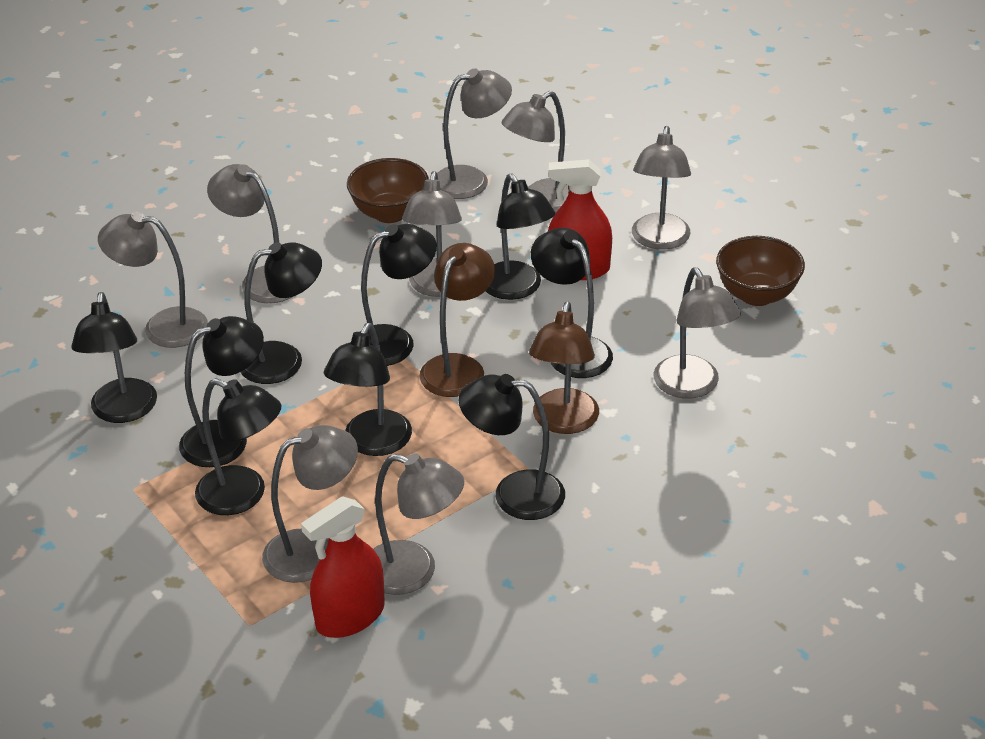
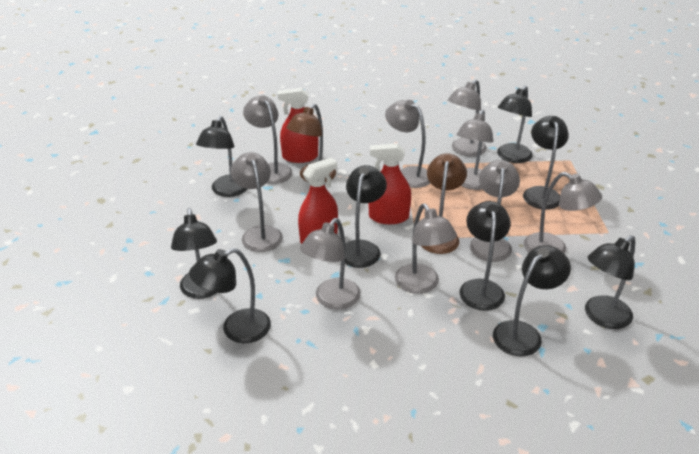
brown bowl: 2 -> 0
red spray bottle: 2 -> 3

